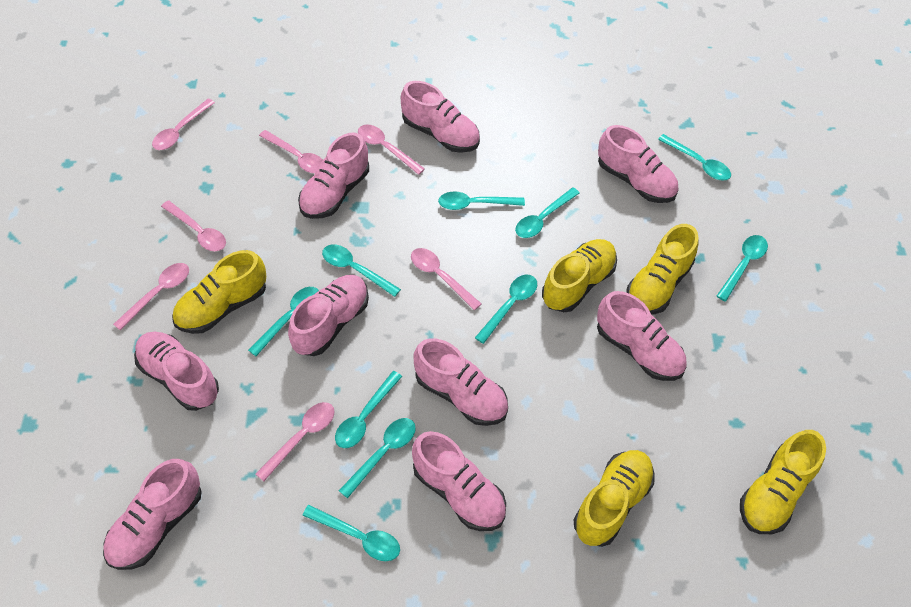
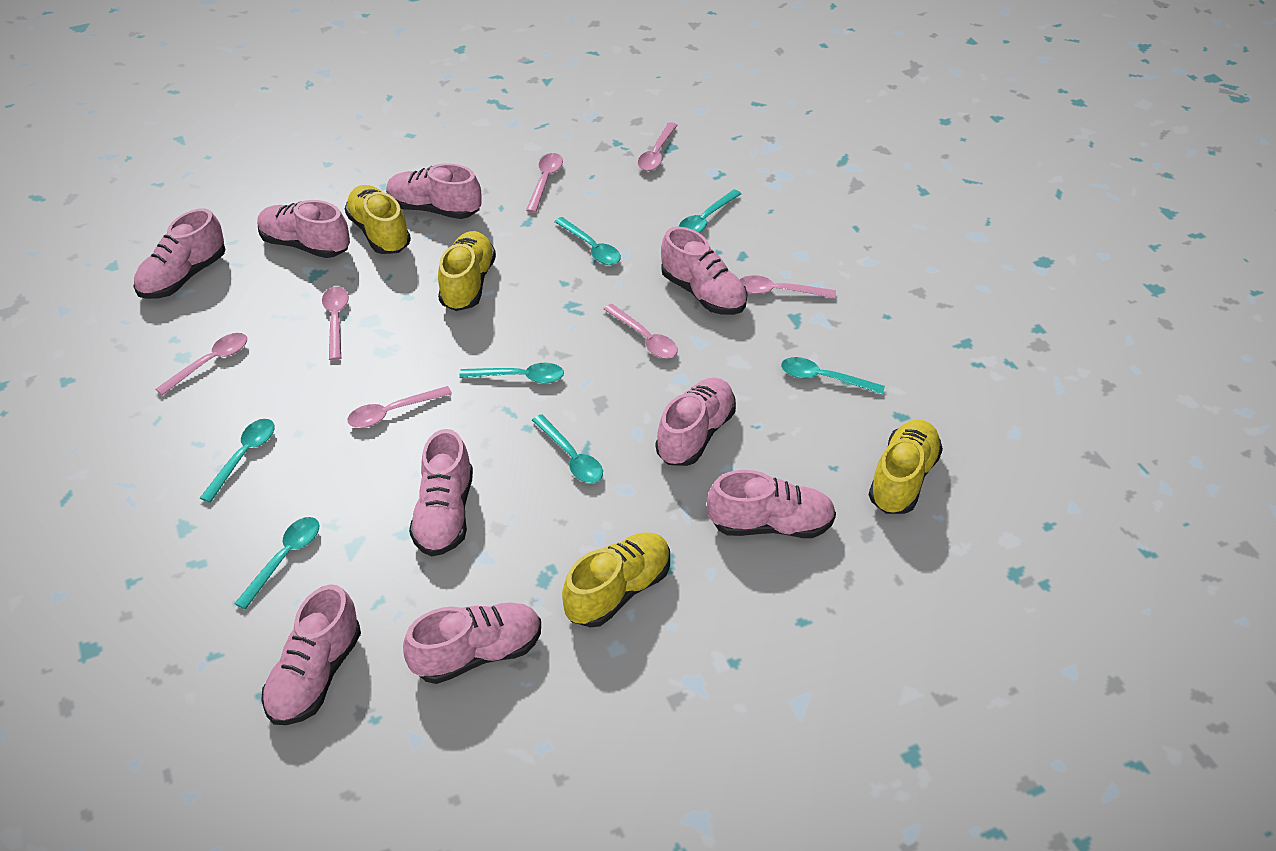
turquoise spoon: 10 -> 7
yellow shoe: 5 -> 4

